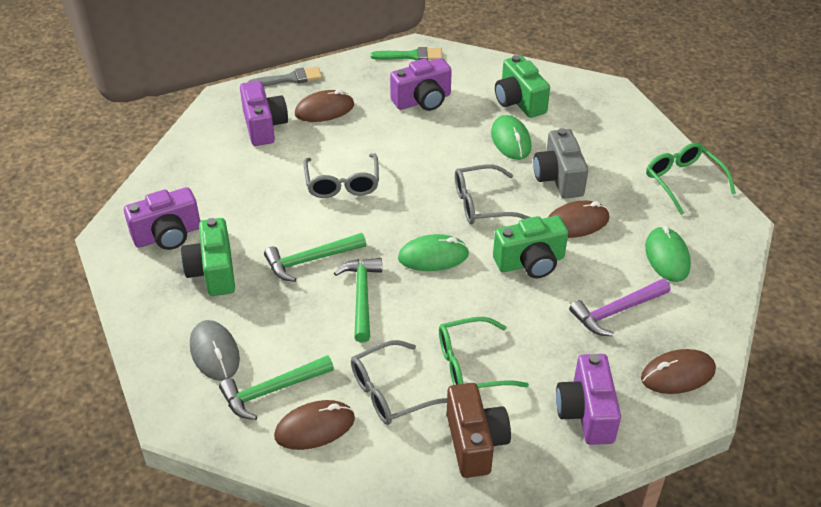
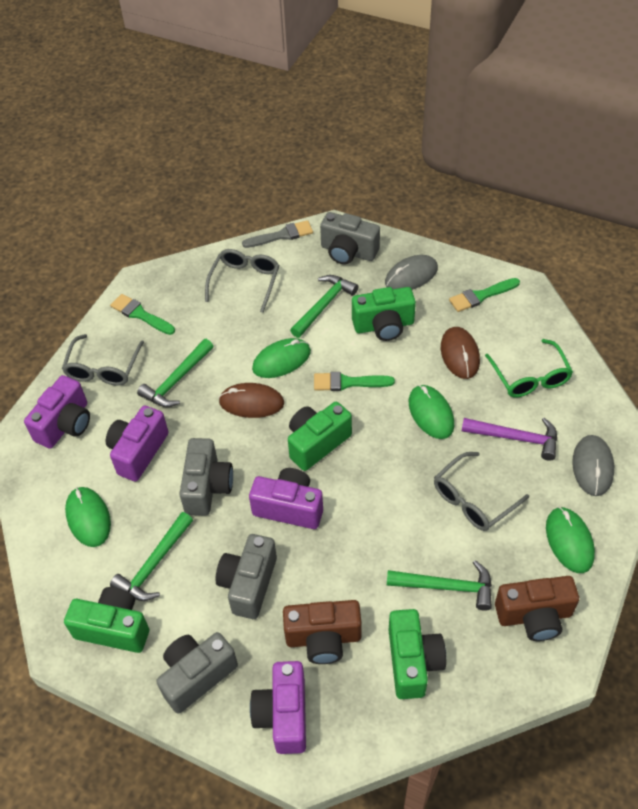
brown camera: 1 -> 2
brown mouse: 4 -> 2
green brush: 1 -> 3
green camera: 3 -> 4
green glasses: 2 -> 1
green hammer: 3 -> 4
green mouse: 3 -> 4
grey camera: 1 -> 4
grey mouse: 1 -> 2

